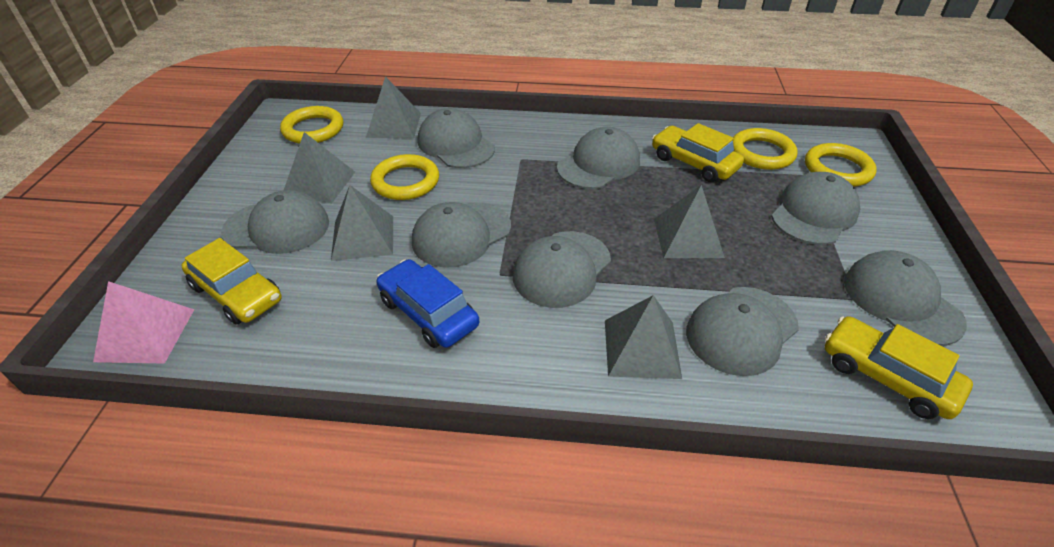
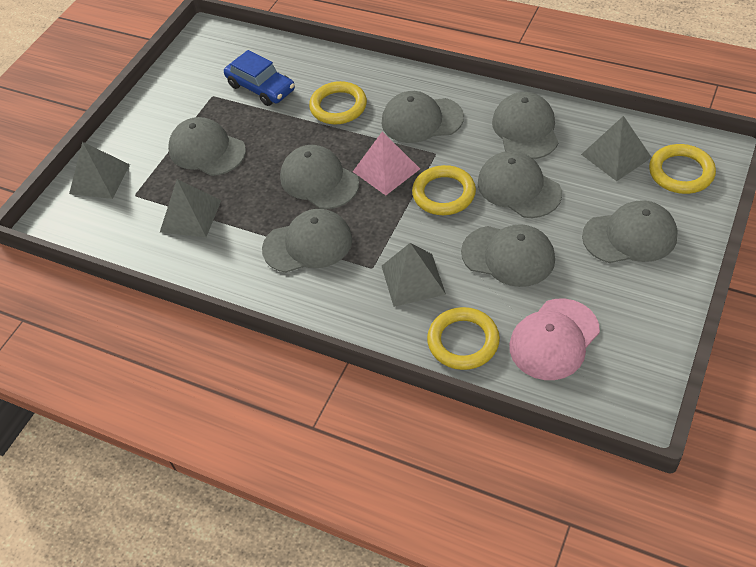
grey pyramid: 5 -> 4
pink cap: 0 -> 1
yellow car: 3 -> 0

